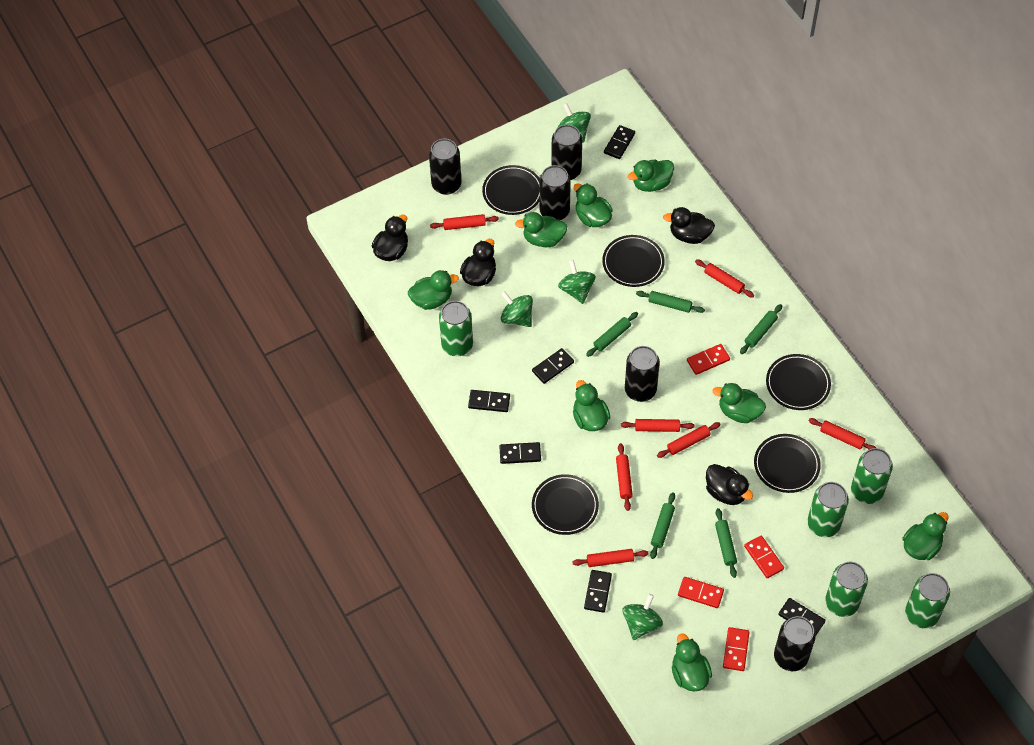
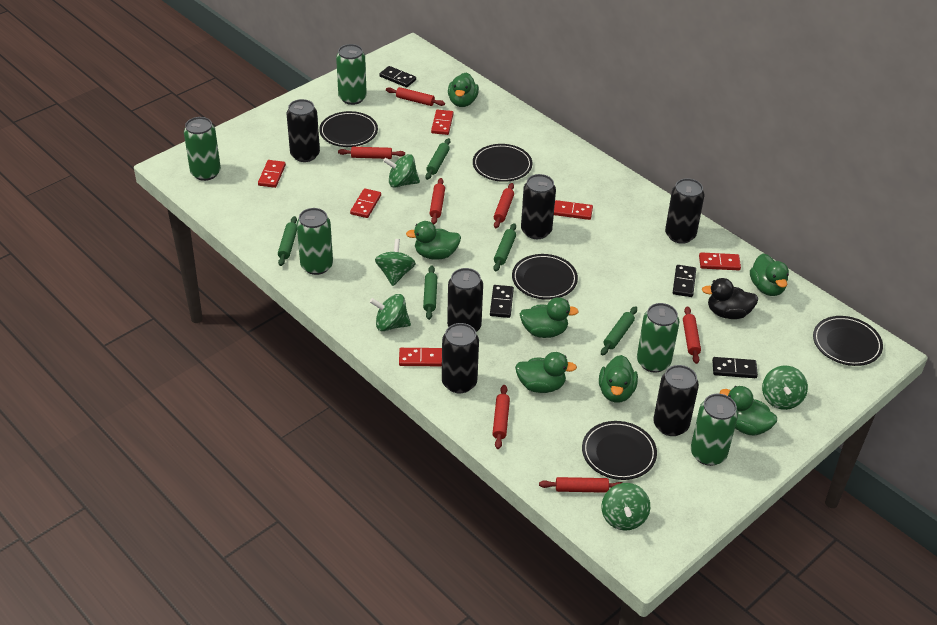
black can: 5 -> 6
black domino: 6 -> 4
black duck: 4 -> 1
green duck: 8 -> 7
green spinning top: 4 -> 5
red domino: 4 -> 6

